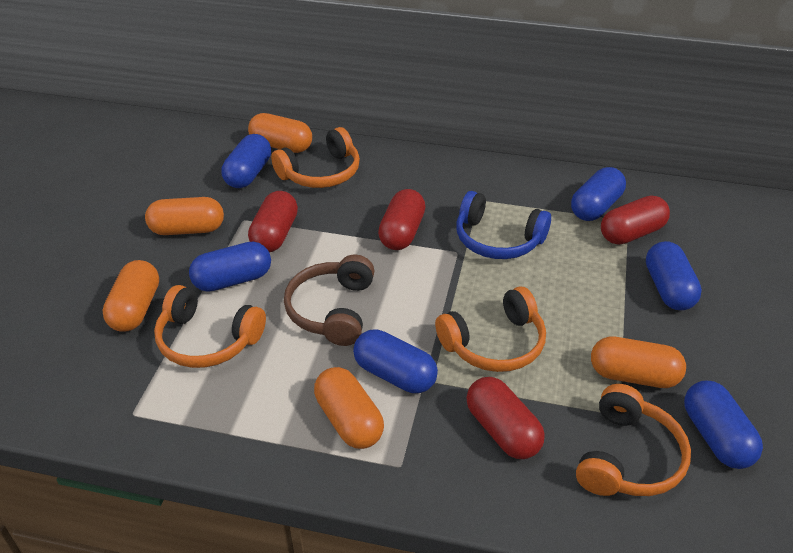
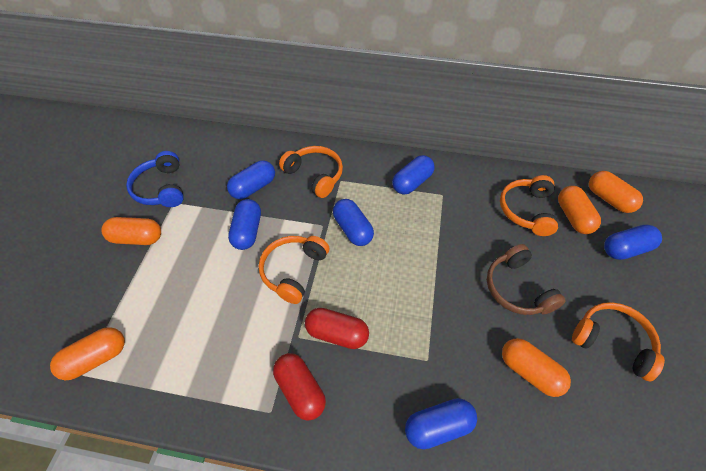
red capsule: 4 -> 2

